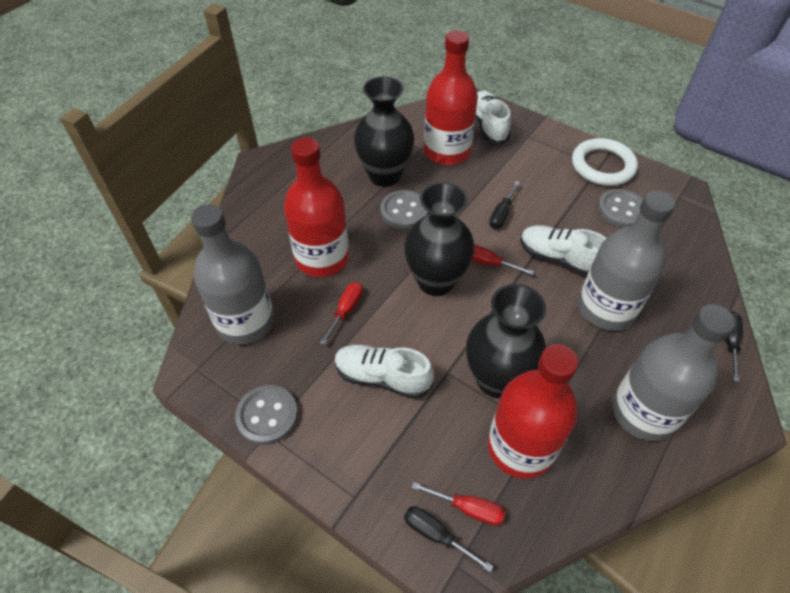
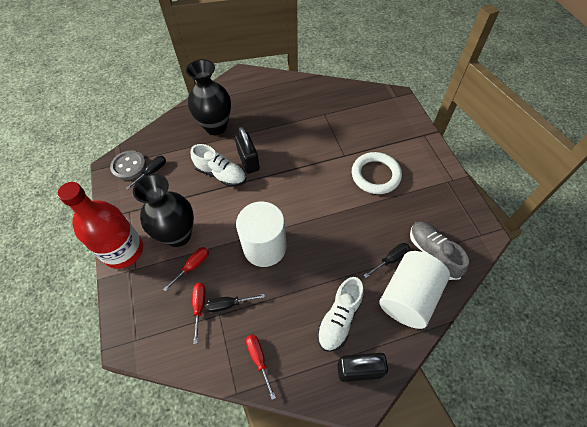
black padlock: 0 -> 2
black vase: 3 -> 2
grey bottle: 3 -> 0
grey button: 3 -> 1
grey shoe: 0 -> 1
red bottle: 3 -> 1
white cylinder: 0 -> 2
white shoe: 3 -> 2

